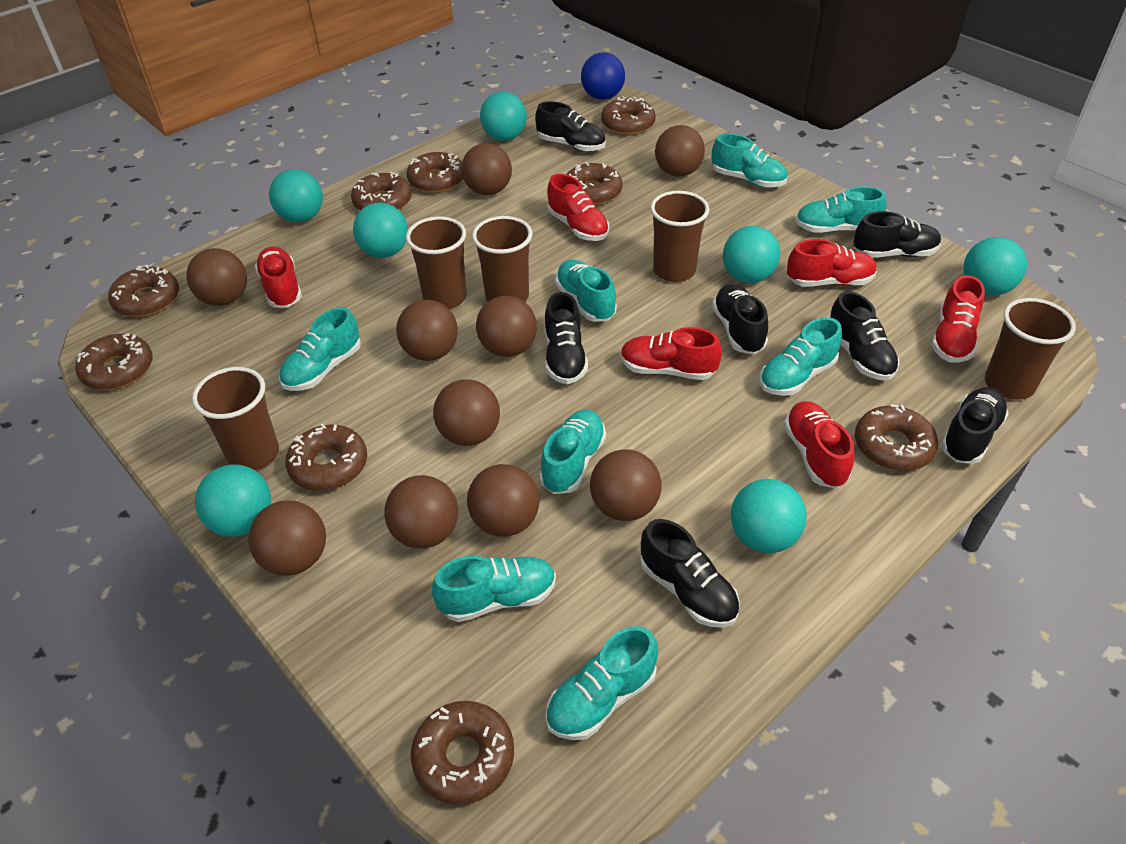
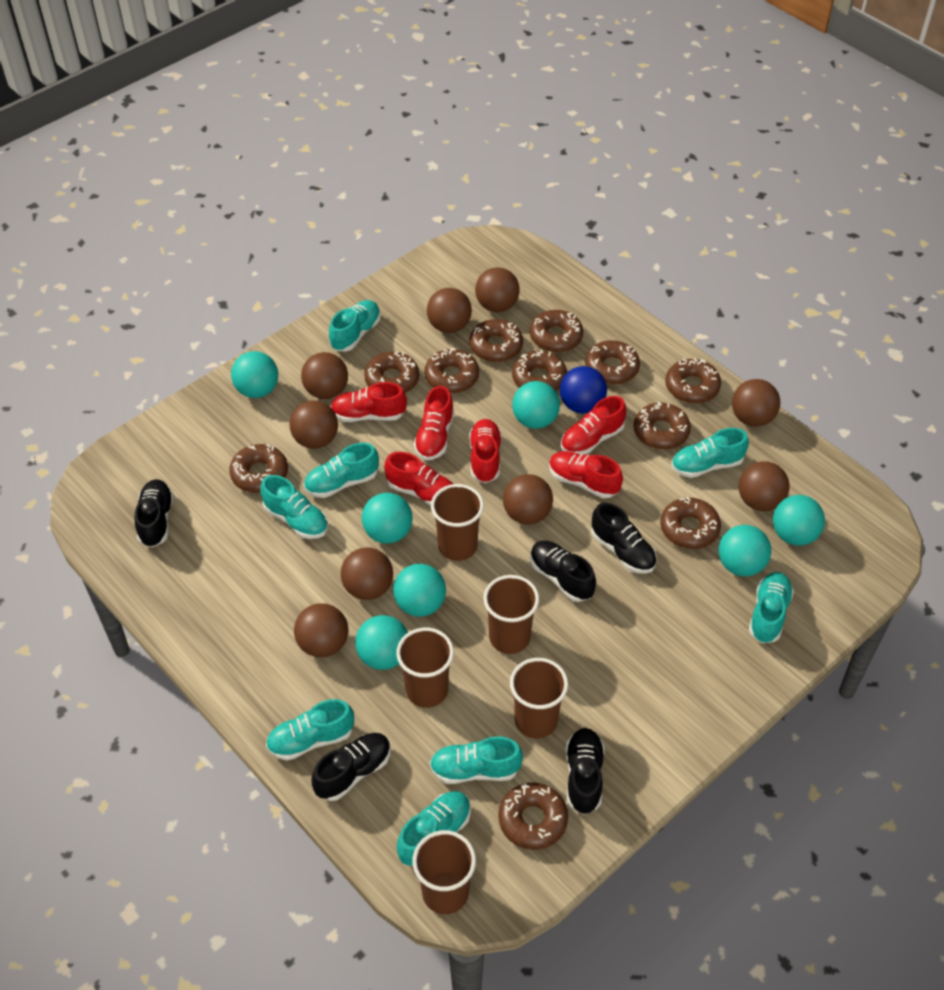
black shoe: 7 -> 5
brown ball: 10 -> 9
brown donut: 9 -> 11

